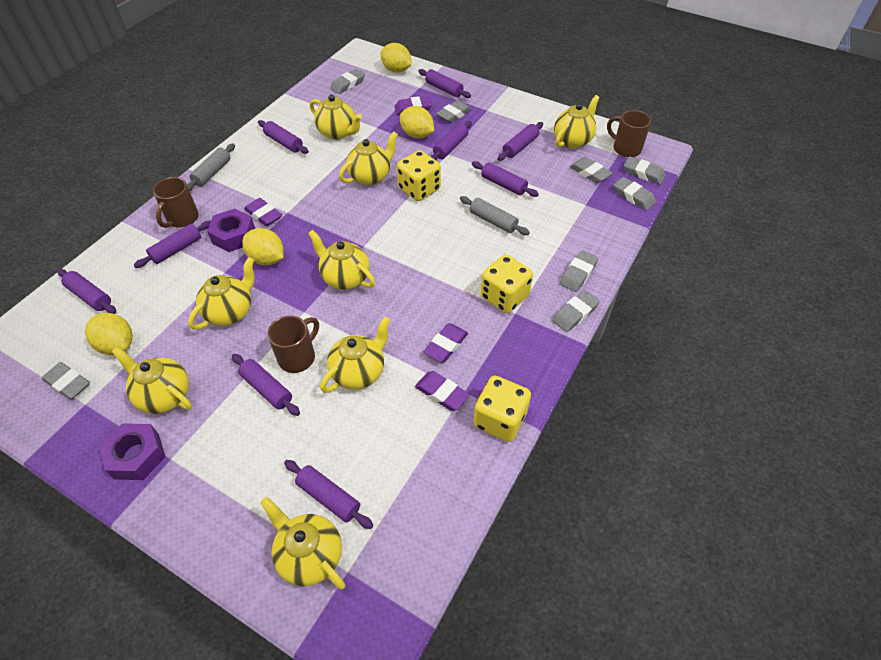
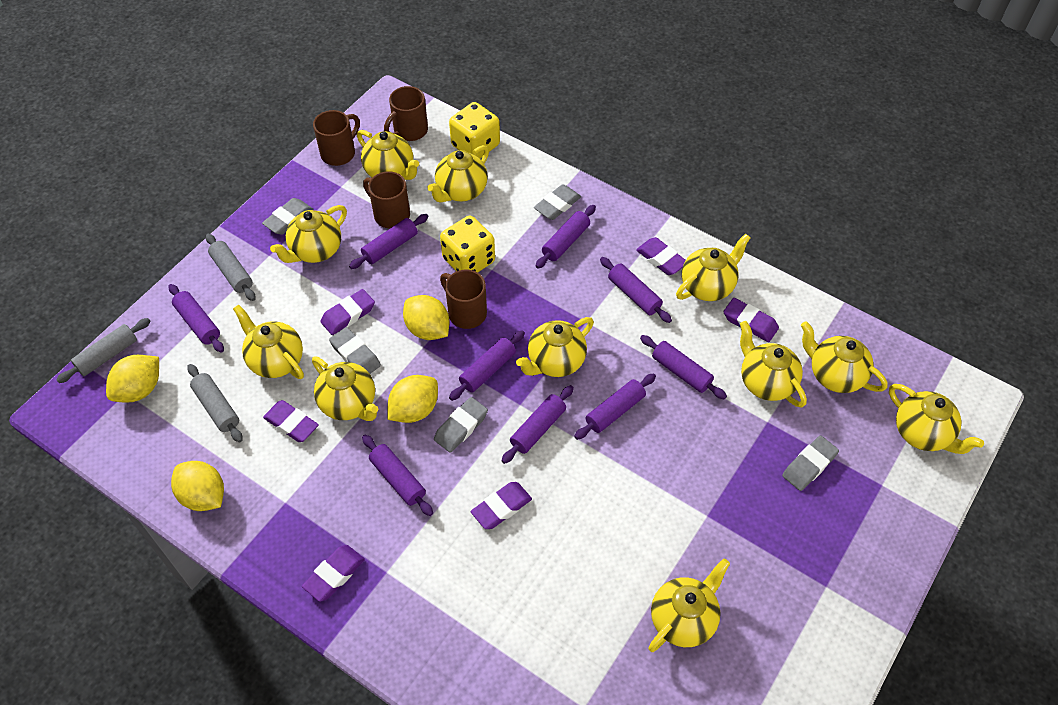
brown mug: 3 -> 4
grey eraser: 8 -> 5
grey rolling pin: 2 -> 3
purple eraser: 4 -> 6
purple nut: 2 -> 0
yellow dice: 3 -> 2
yellow teapot: 8 -> 11

